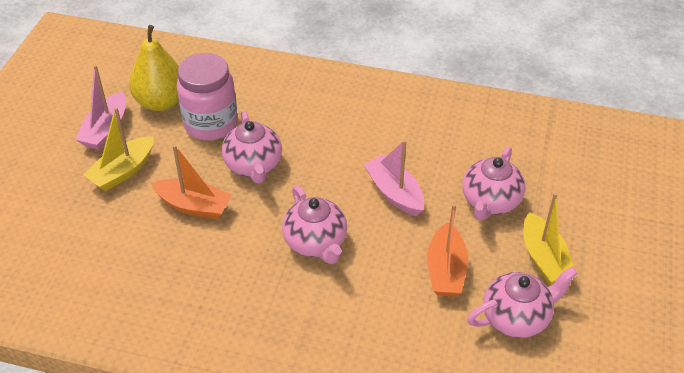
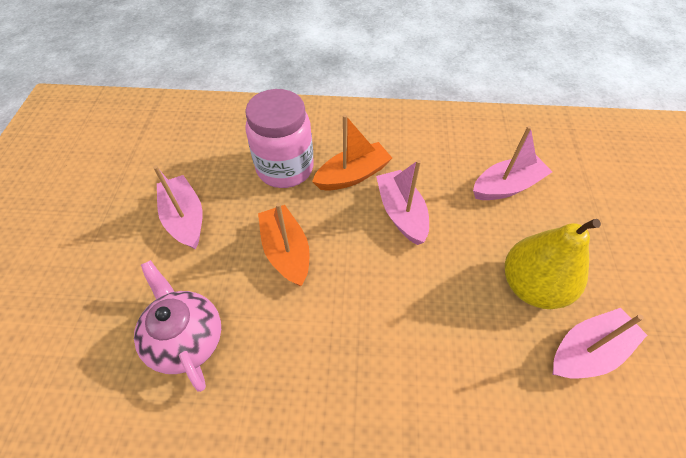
pink boat: 2 -> 4
pink teapot: 4 -> 1
yellow boat: 2 -> 0

